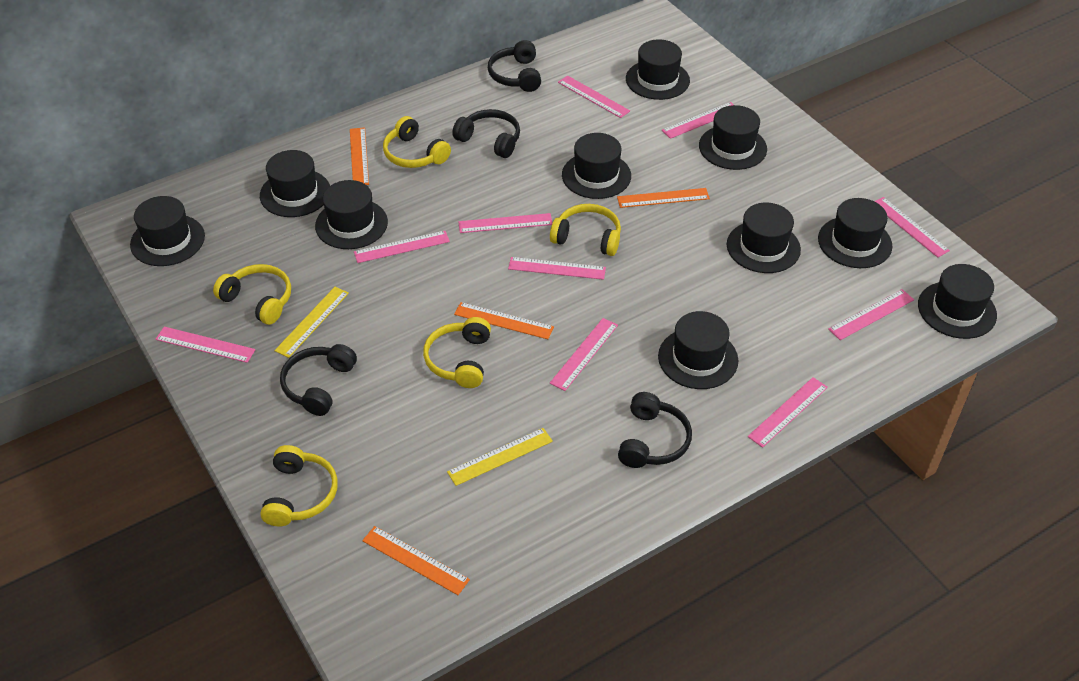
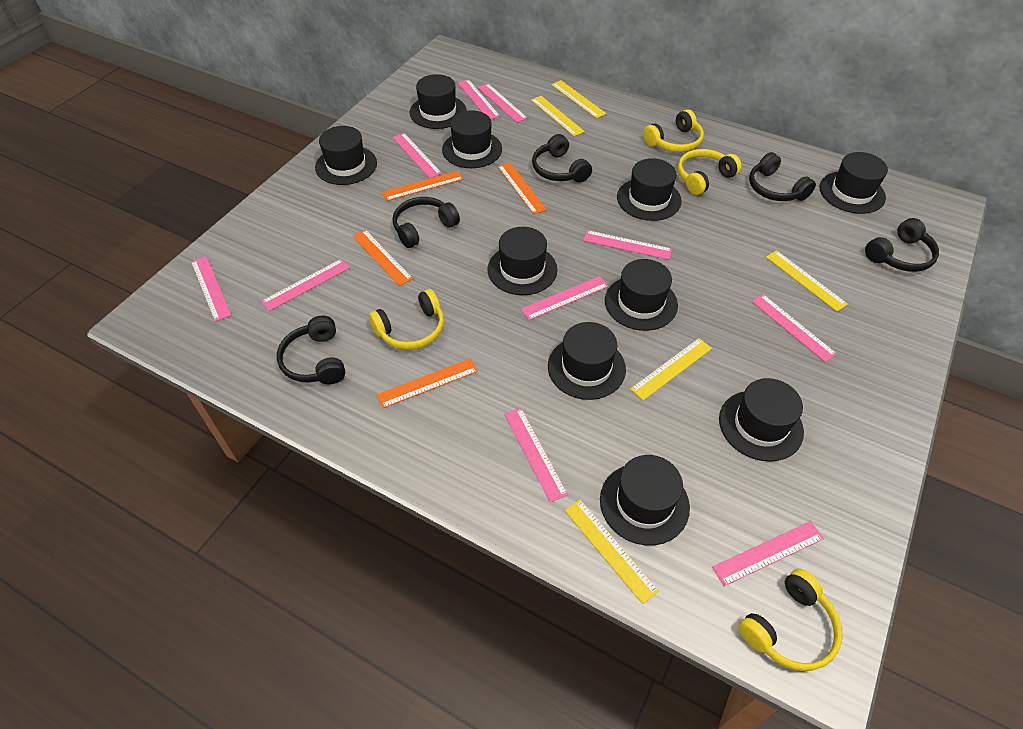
black headphones: 4 -> 5
yellow headphones: 5 -> 4
yellow ruler: 2 -> 5

